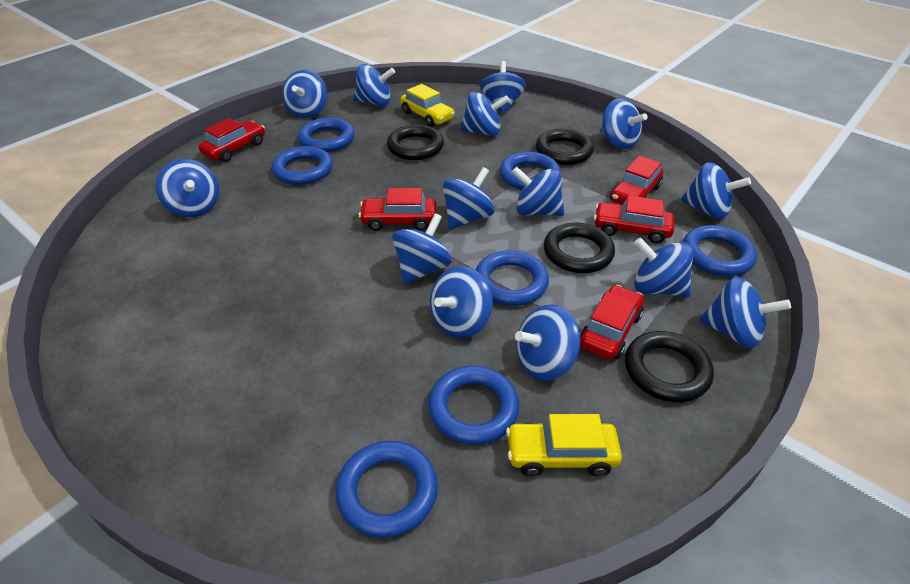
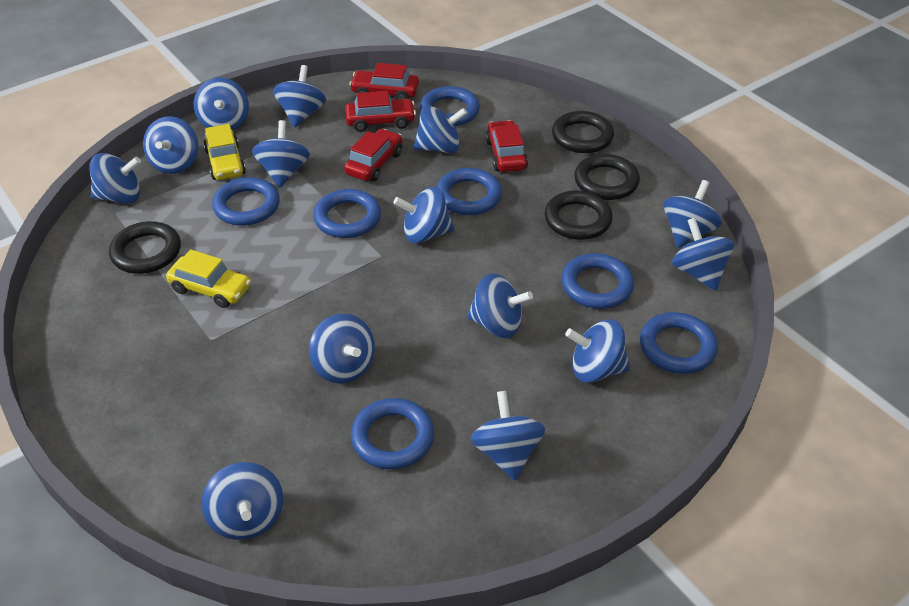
red car: 5 -> 4

